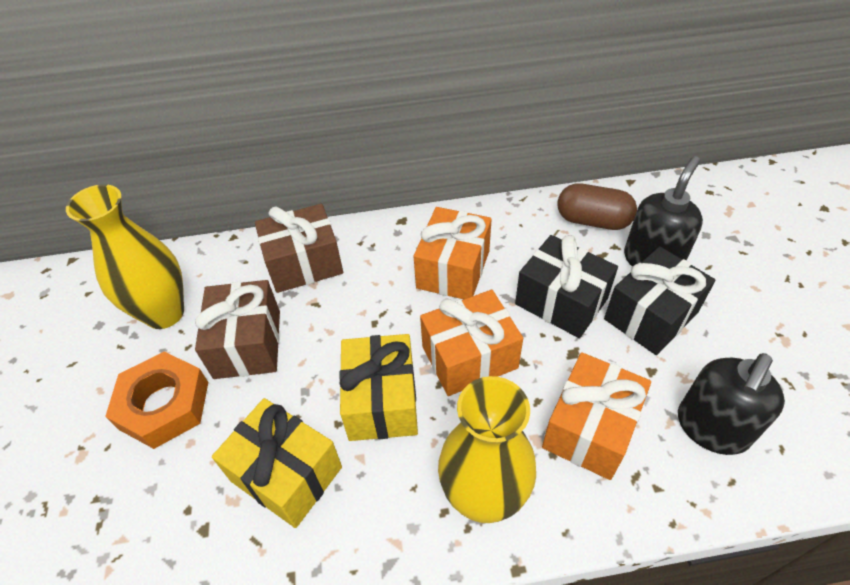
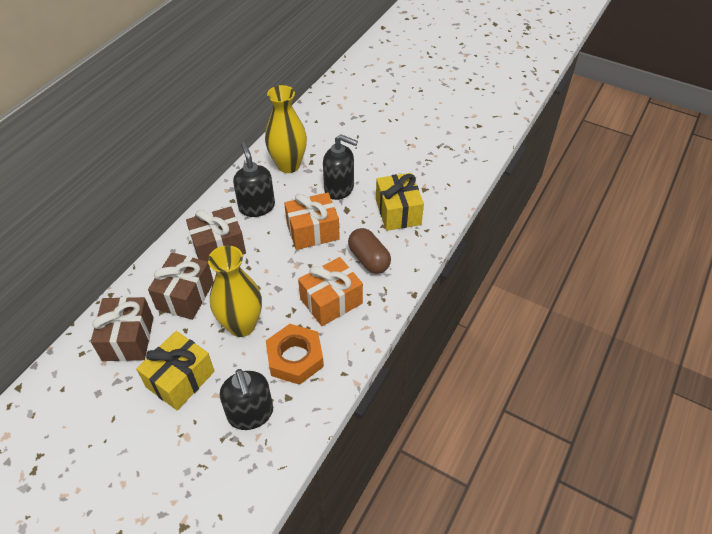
black gift: 2 -> 0
black soap dispenser: 2 -> 3
brown gift: 2 -> 3
orange gift: 3 -> 2

